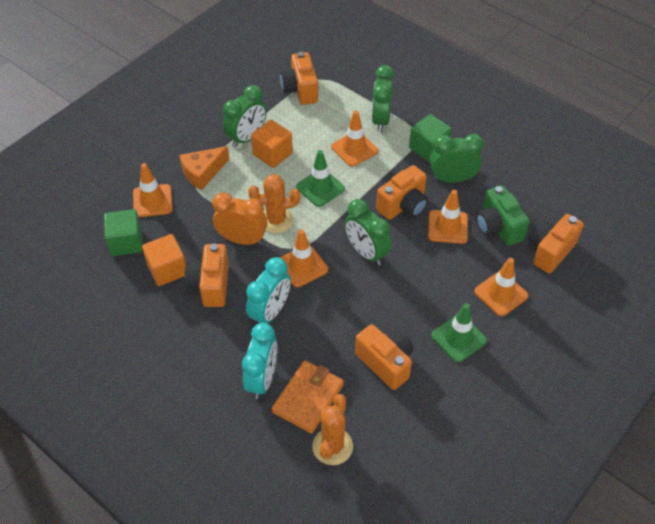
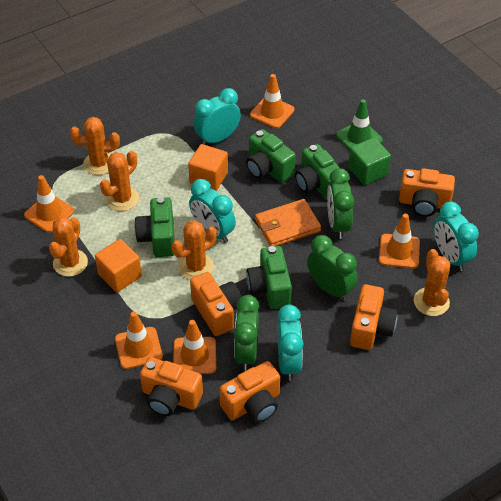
green camera: 1 -> 4
green clock: 4 -> 3
green cube: 2 -> 1
green traffic cone: 2 -> 1
orange cactus: 2 -> 5
orange cheese: 1 -> 0
orange clock: 1 -> 0
turquoise clock: 2 -> 4

